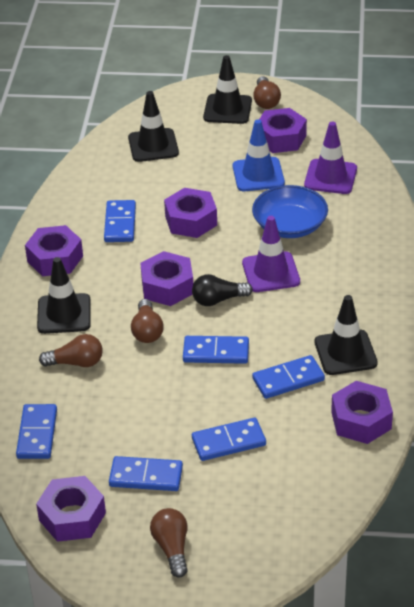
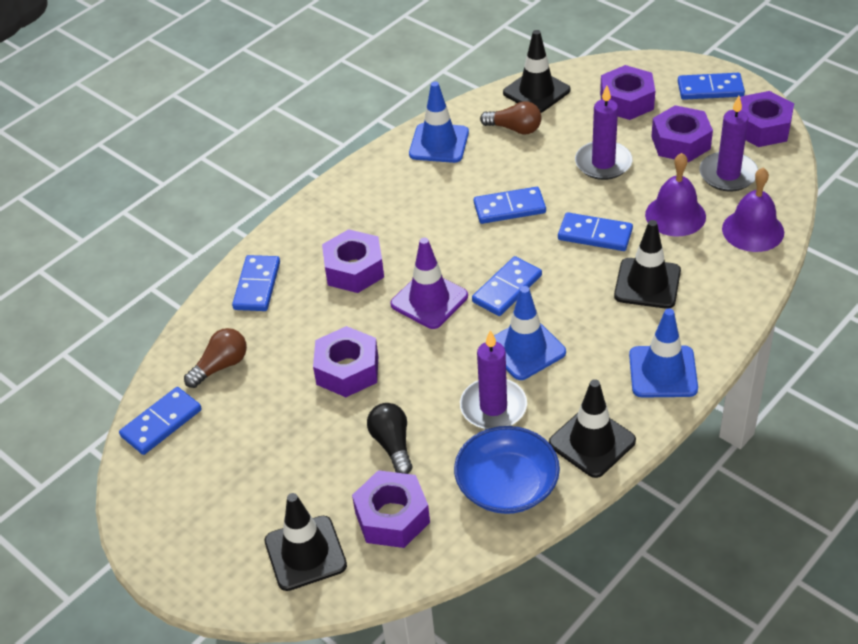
blue traffic cone: 1 -> 3
brown light bulb: 4 -> 2
purple bell: 0 -> 2
purple candle: 0 -> 3
purple traffic cone: 2 -> 1

